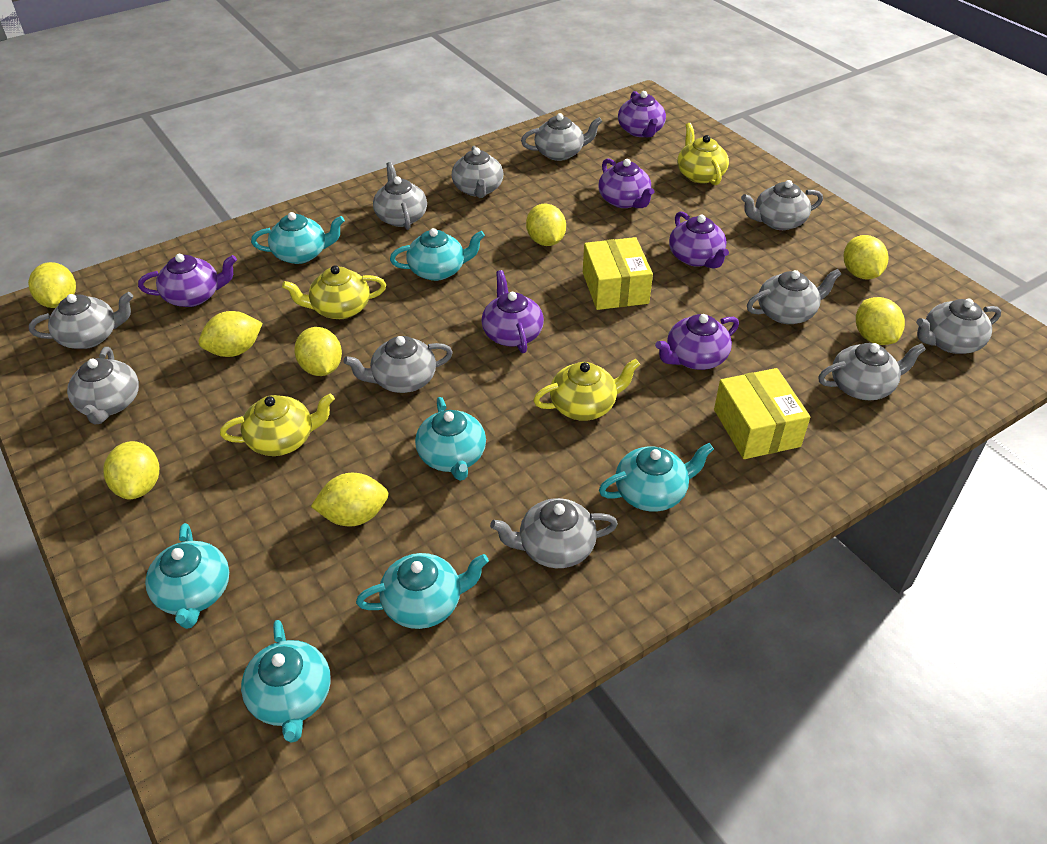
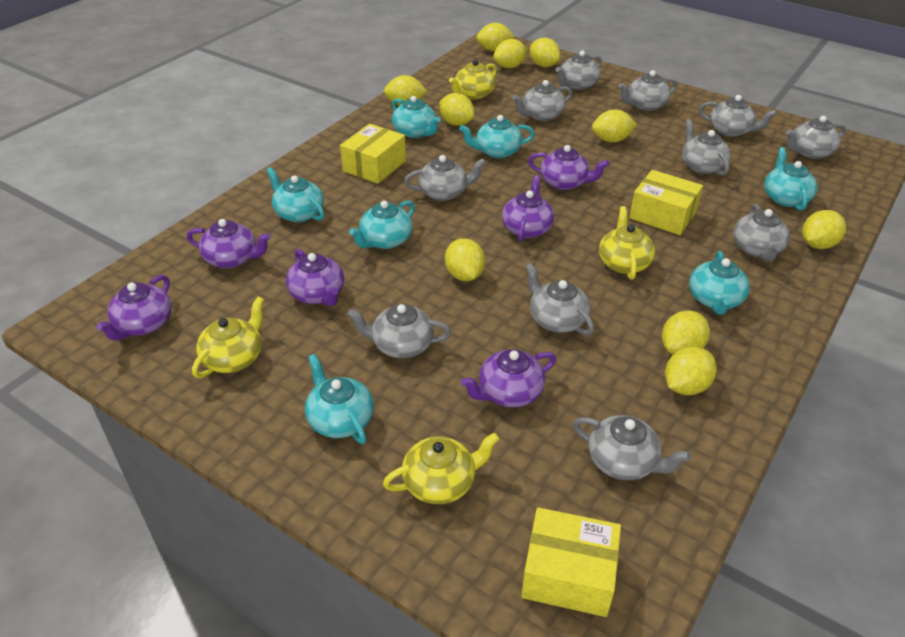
yellow box: 2 -> 3
yellow lemon: 8 -> 10

